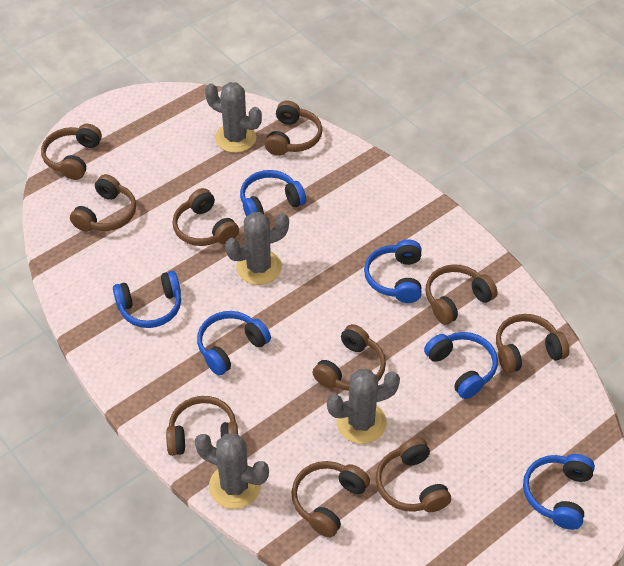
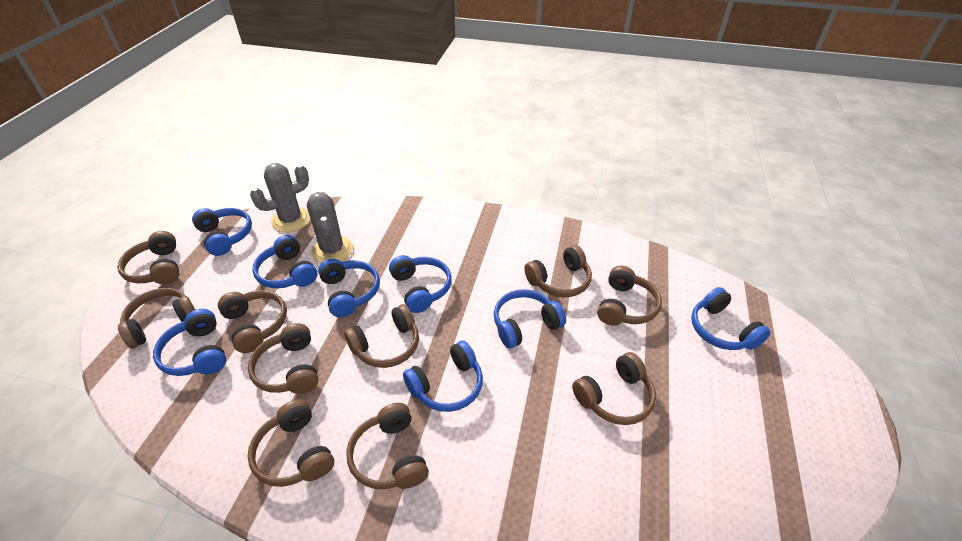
blue headphones: 6 -> 8
grey cactus: 4 -> 2

